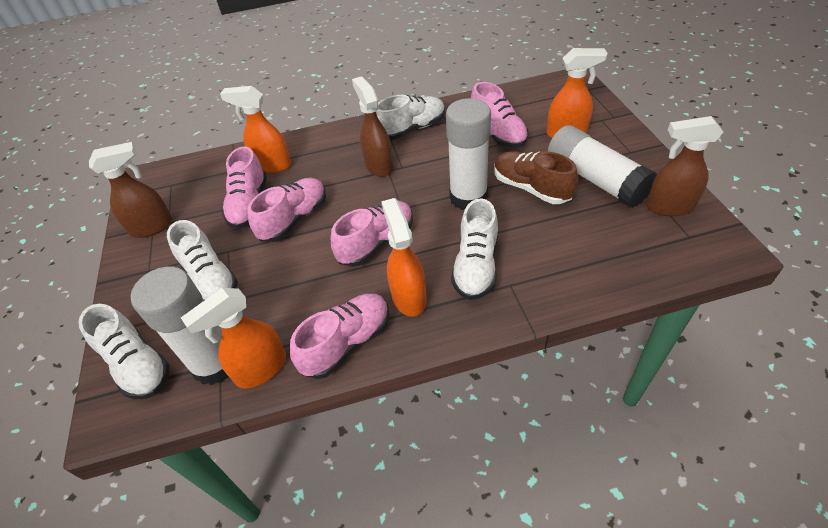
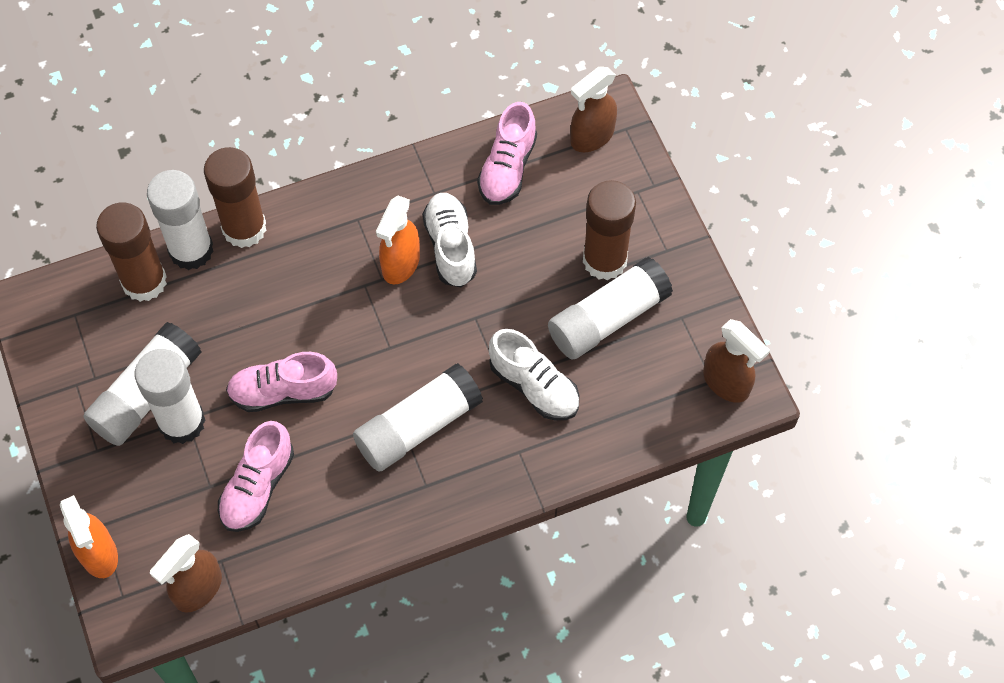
brown glue stick: 0 -> 3
brown shoe: 1 -> 0
orange spray bottle: 4 -> 2
pink shoe: 5 -> 3
white glue stick: 3 -> 5
white shoe: 4 -> 2

